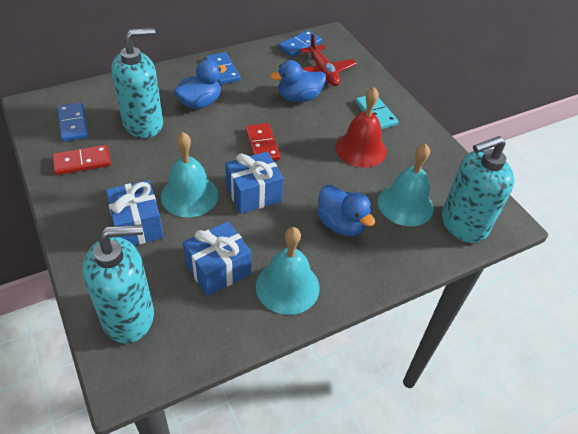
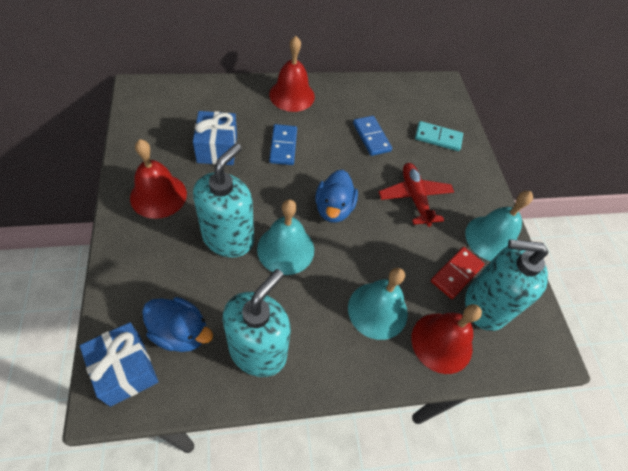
blue domino: 3 -> 2
blue duck: 3 -> 2
blue gift: 3 -> 2
red bell: 1 -> 3
red domino: 2 -> 1

